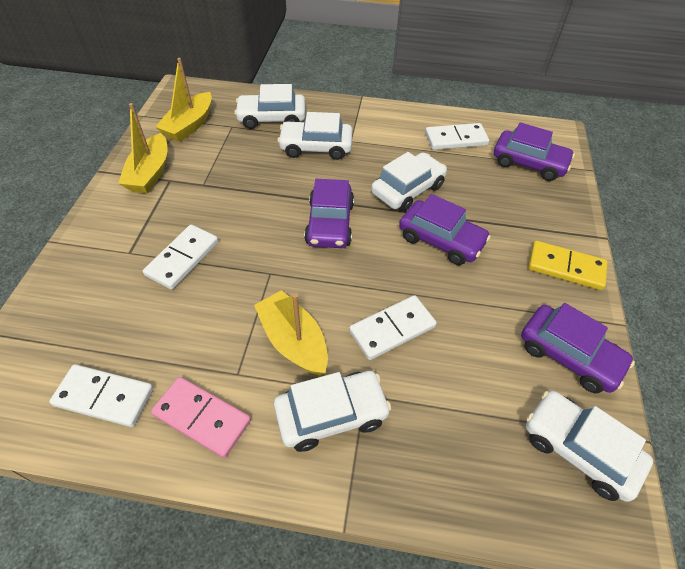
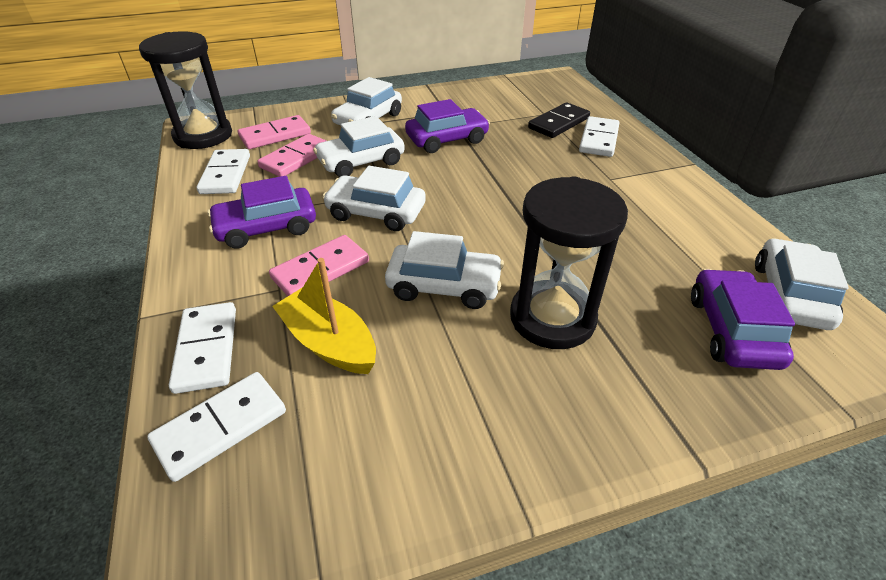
black domino: 0 -> 1
black hourglass: 0 -> 2
pink domino: 1 -> 3
purple car: 4 -> 3
yellow boat: 3 -> 1
yellow domino: 1 -> 0

